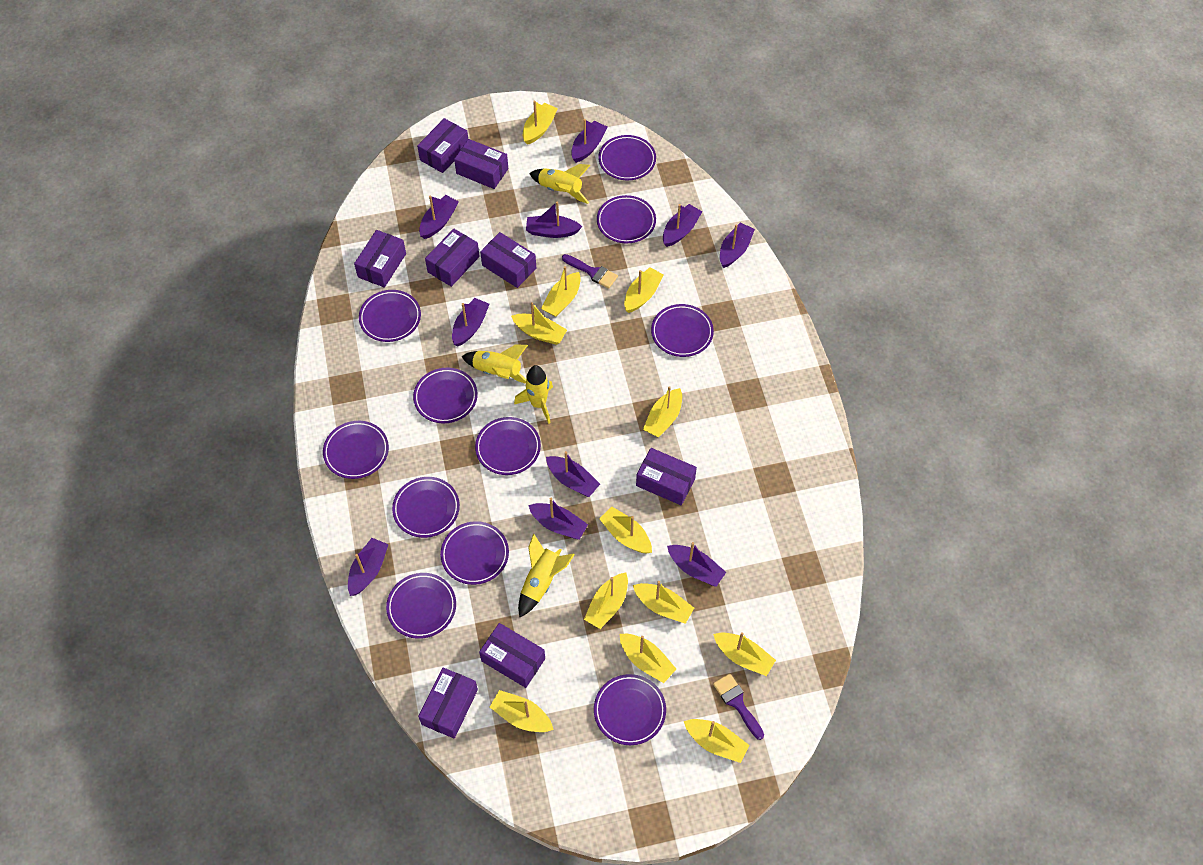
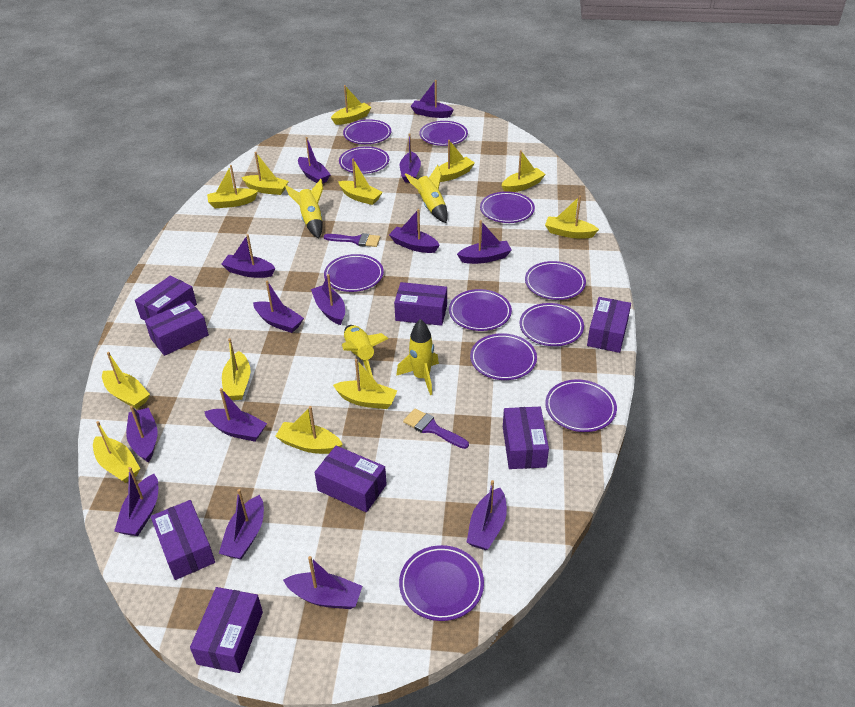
purple boat: 10 -> 14

